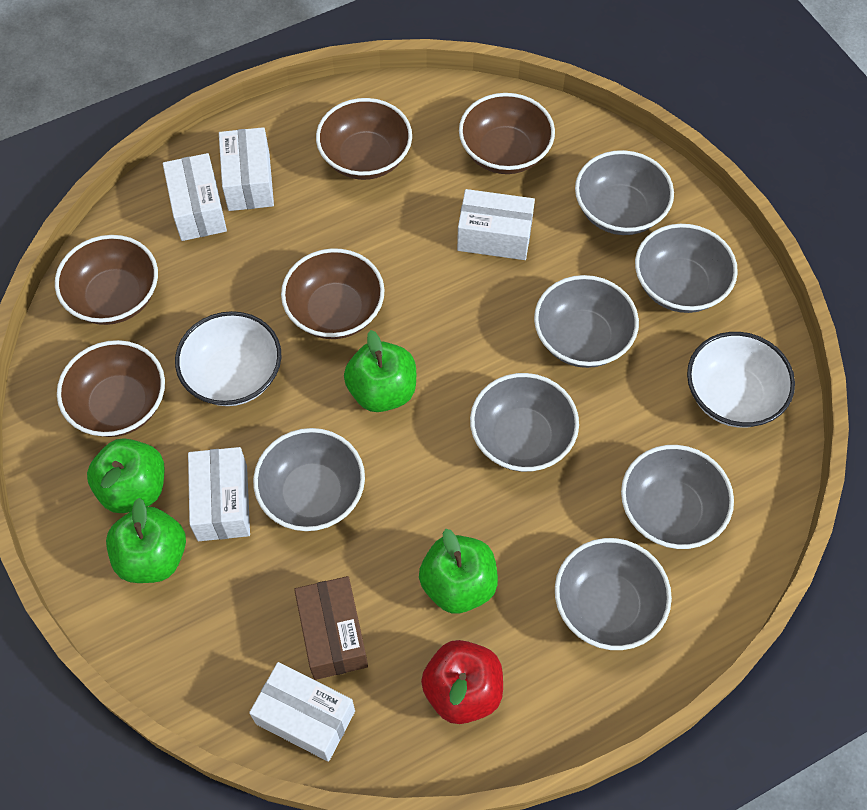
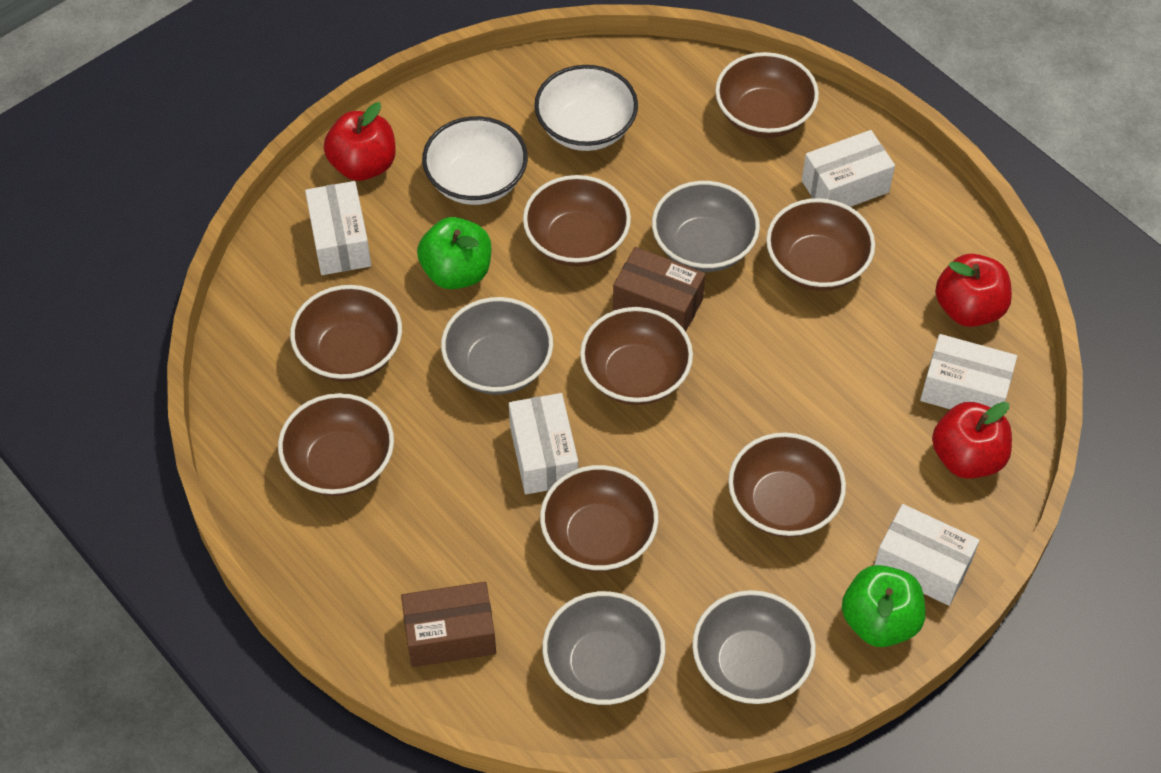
brown bowl: 5 -> 8
brown box: 1 -> 2
green apple: 4 -> 2
grey bowl: 7 -> 4
red apple: 1 -> 3

